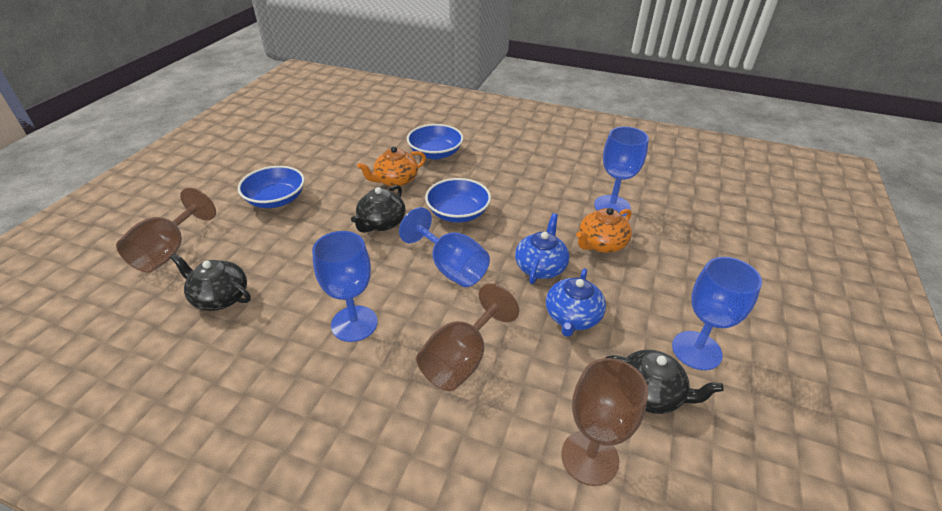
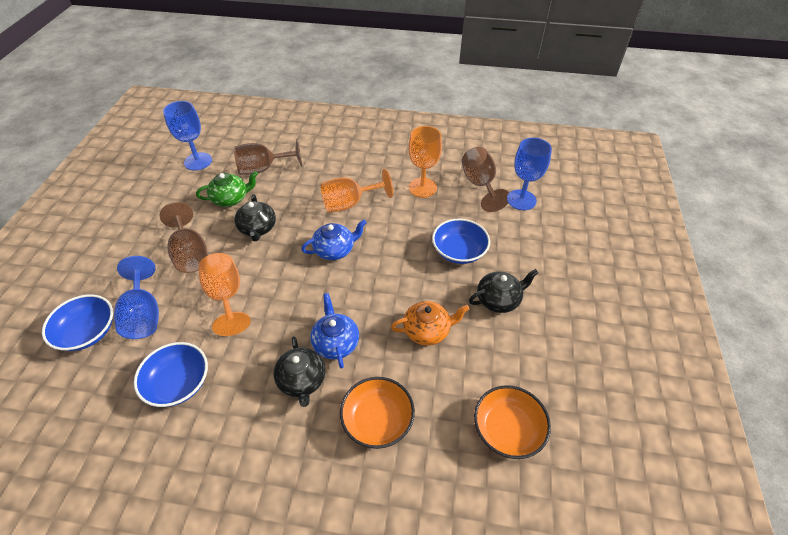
blue goblet: 4 -> 3
green teapot: 0 -> 1
orange bowl: 0 -> 2
orange goblet: 0 -> 3
orange teapot: 2 -> 1

